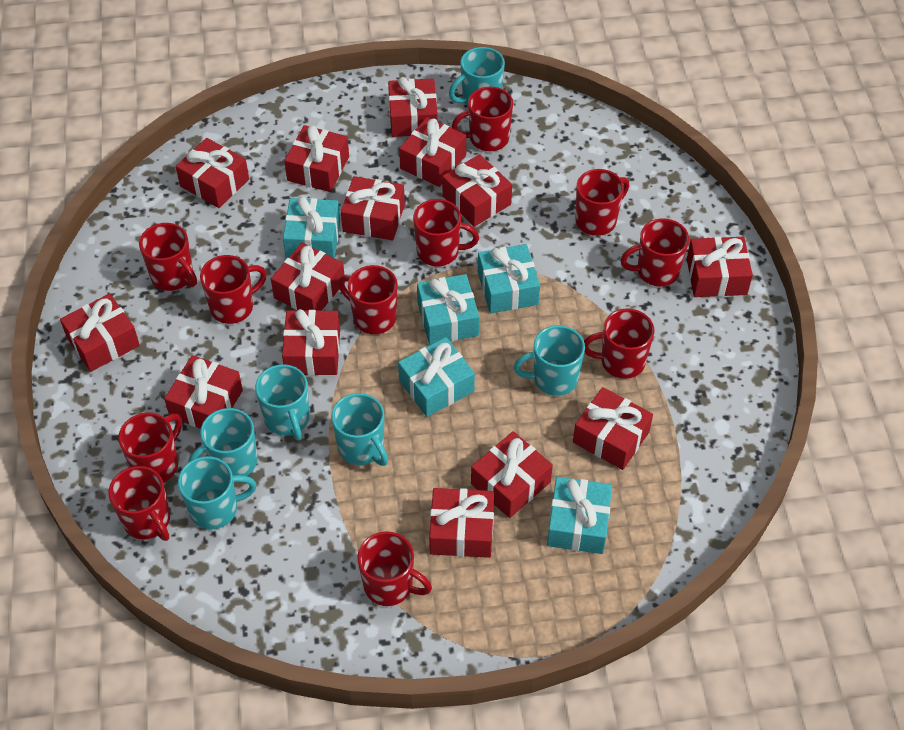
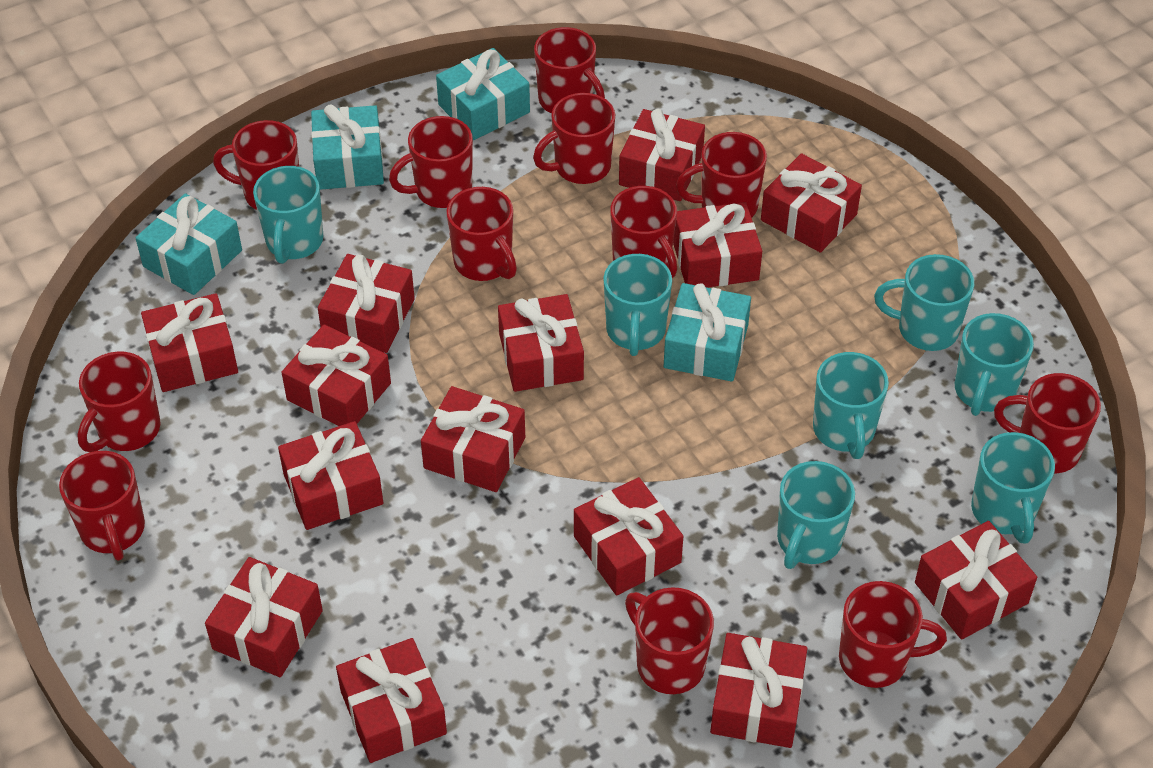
red mug: 11 -> 12
turquoise gift: 5 -> 4
turquoise mug: 6 -> 7

